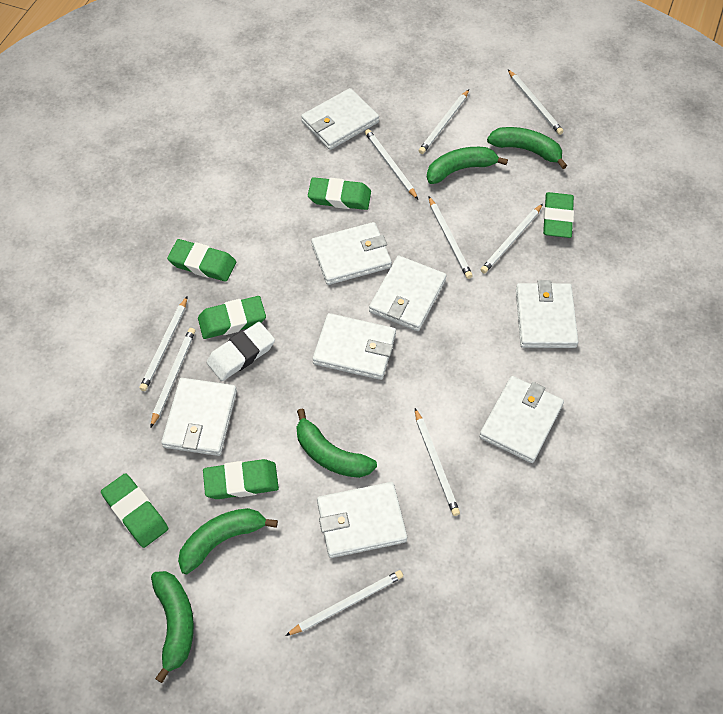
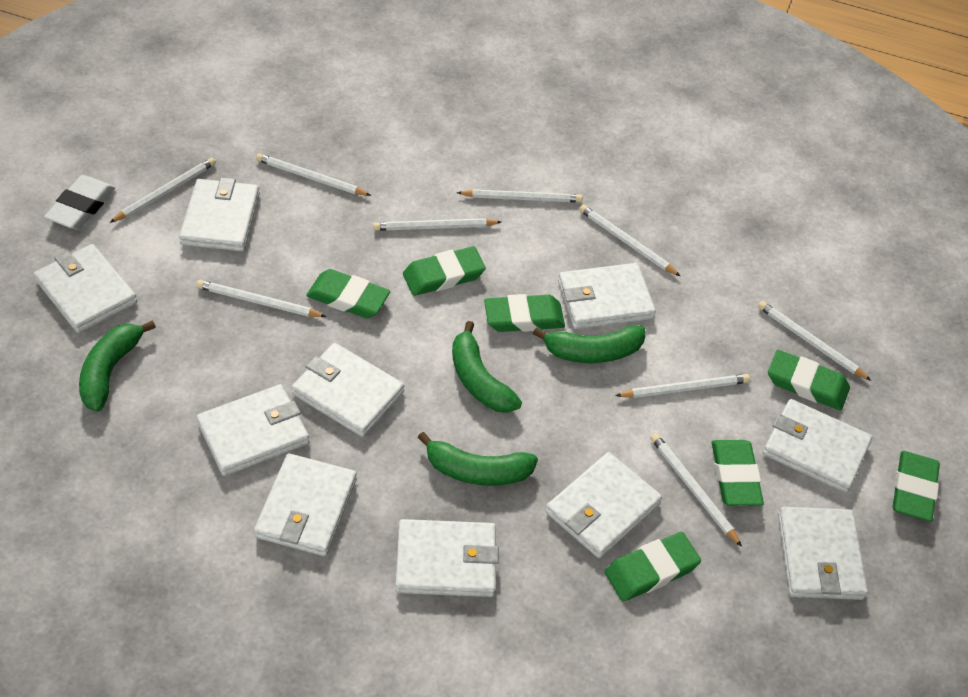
green banana: 5 -> 4
green eraser: 6 -> 7
white wallet: 8 -> 10

